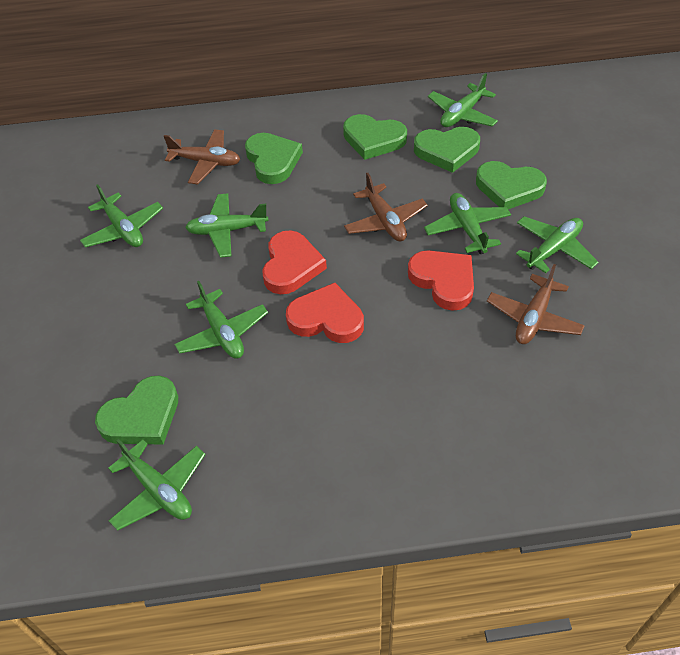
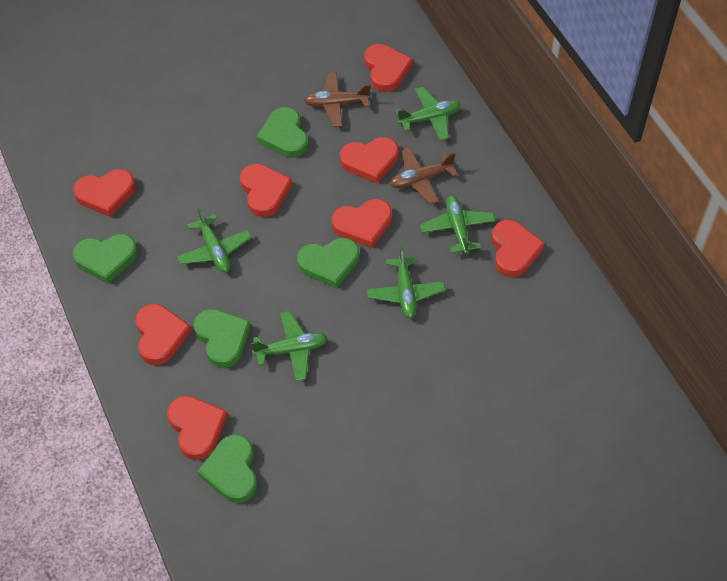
brown plane: 3 -> 2
green plane: 7 -> 5
red heart: 3 -> 8

